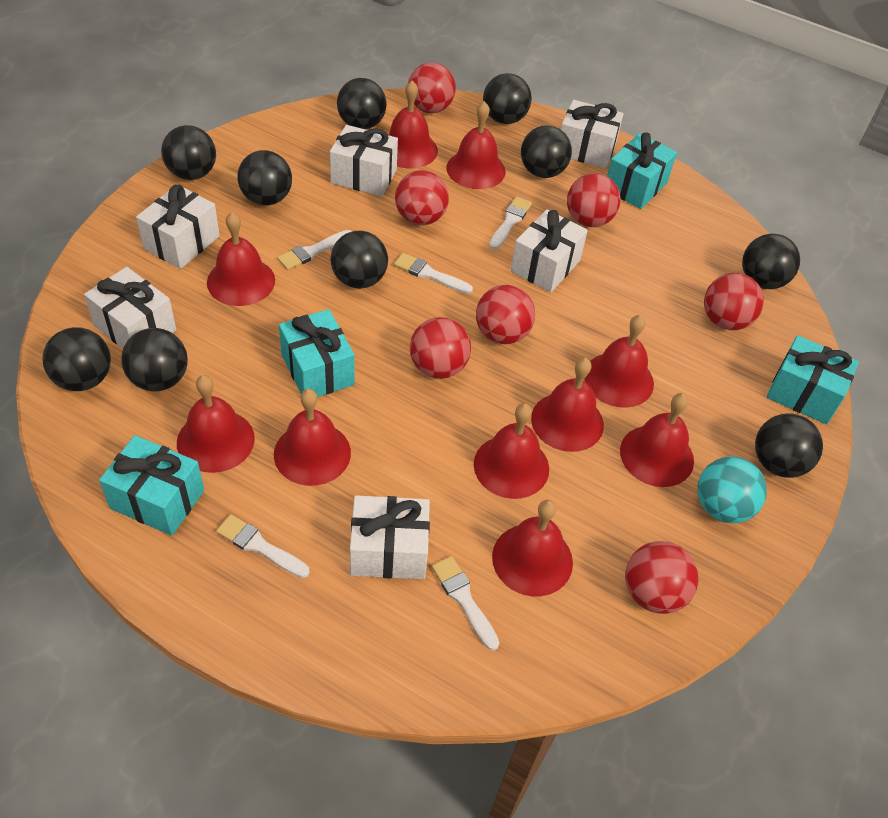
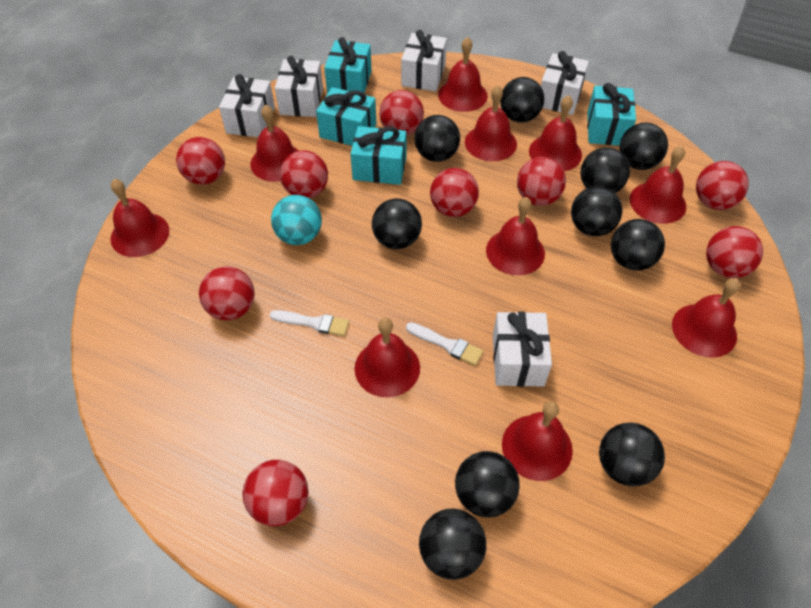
red ball: 7 -> 9
white brush: 5 -> 2
white gift: 6 -> 5

